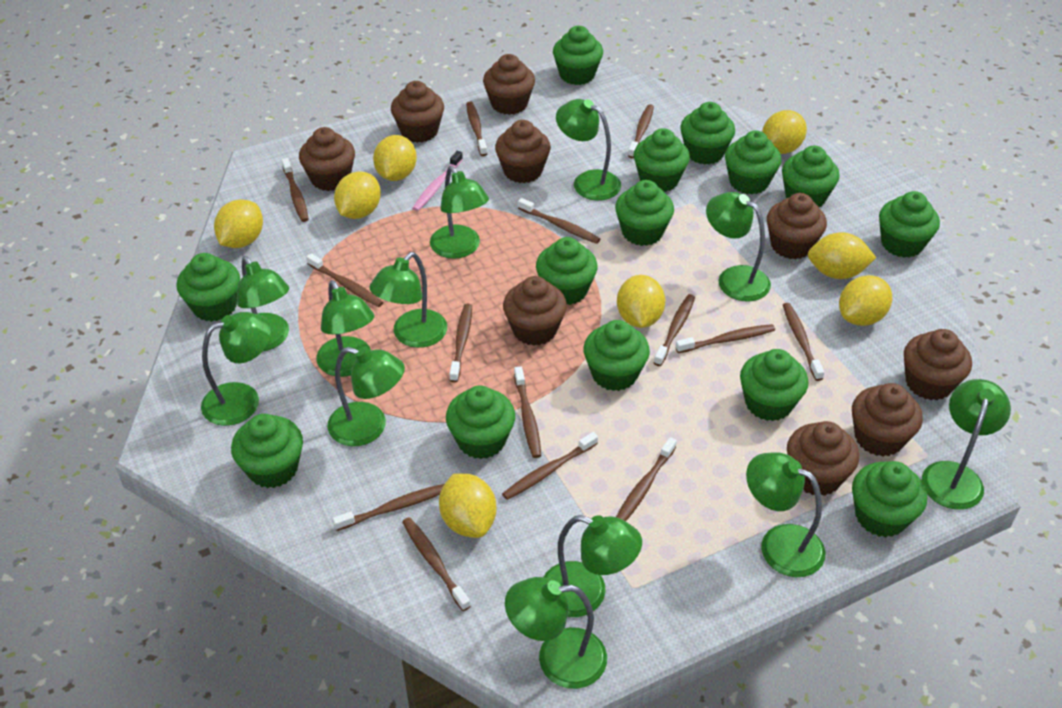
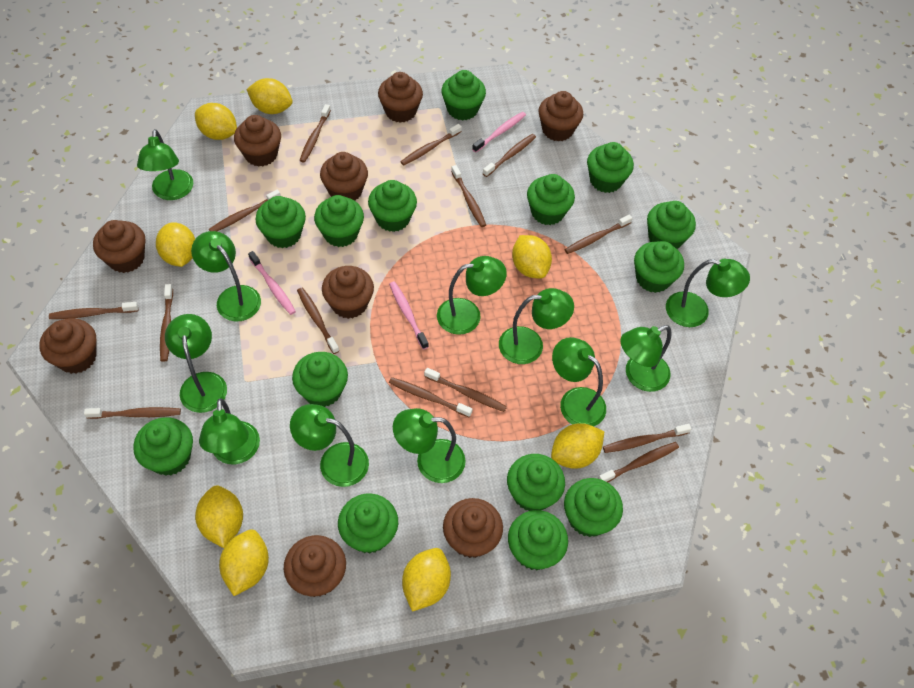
green lamp: 12 -> 11
pink toothbrush: 1 -> 3

